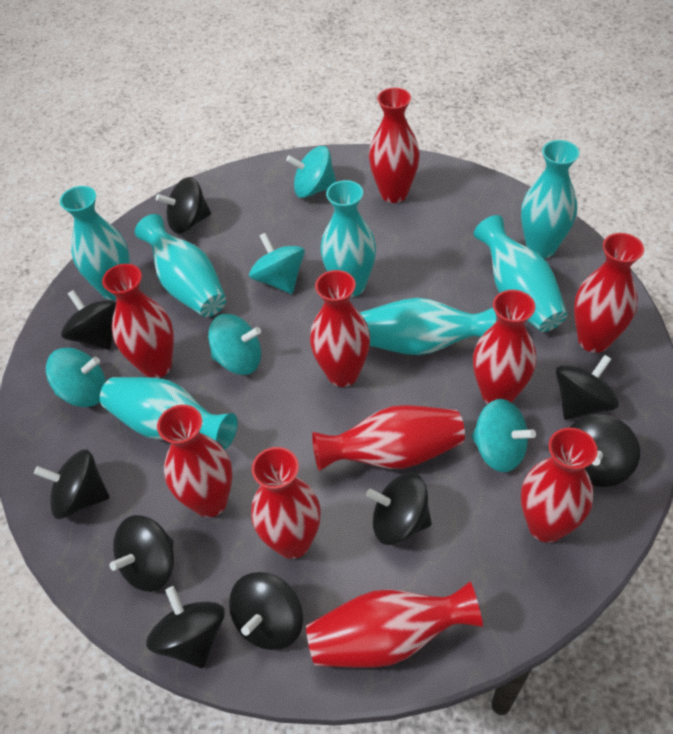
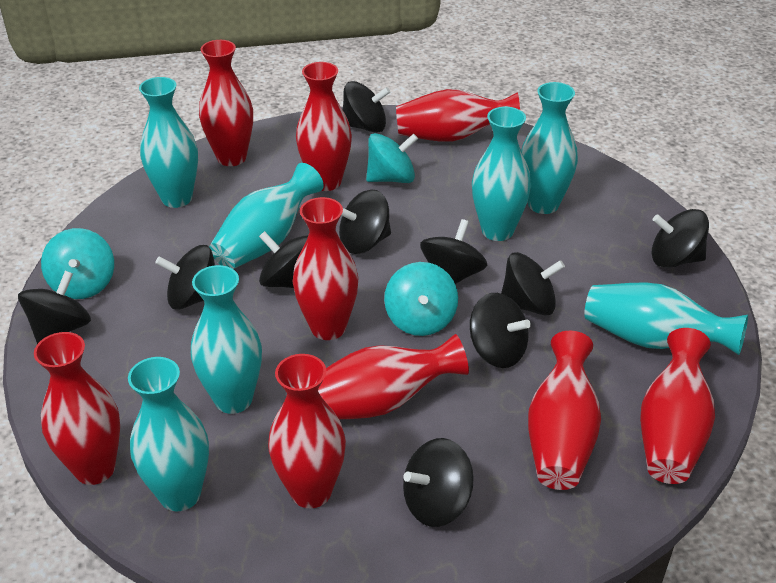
black spinning top: 9 -> 10
red vase: 10 -> 9
turquoise spinning top: 5 -> 3

